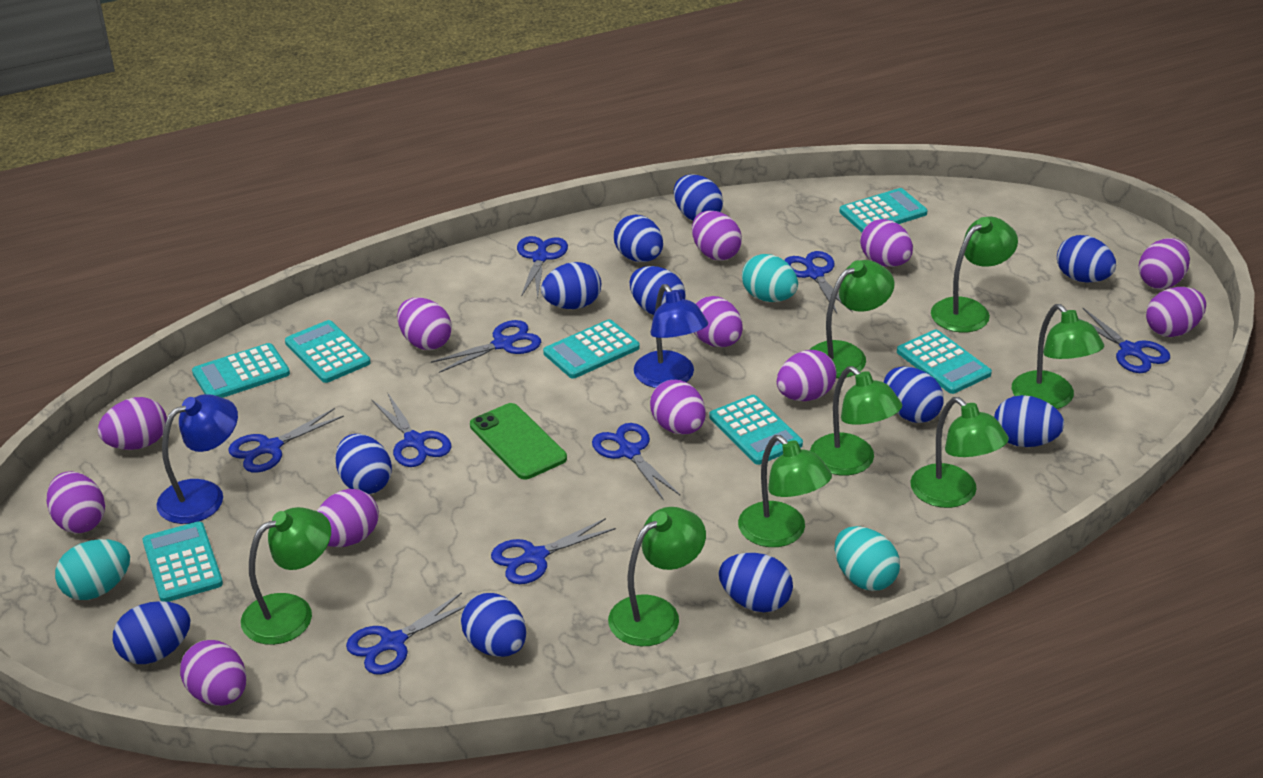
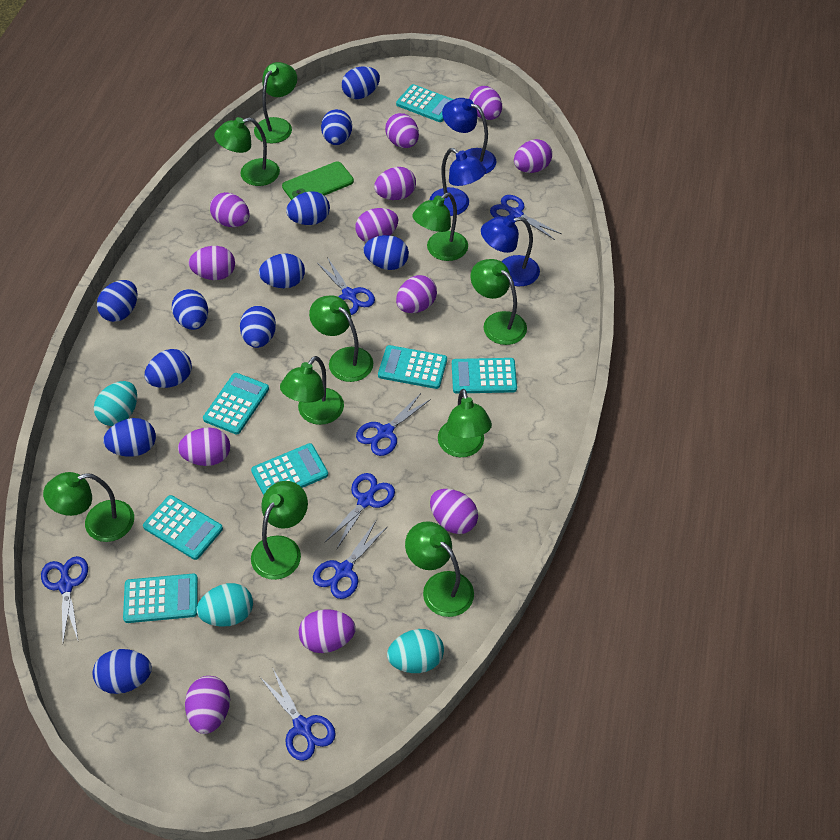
blue lamp: 2 -> 3
blue scissors: 9 -> 7
green lamp: 8 -> 10

